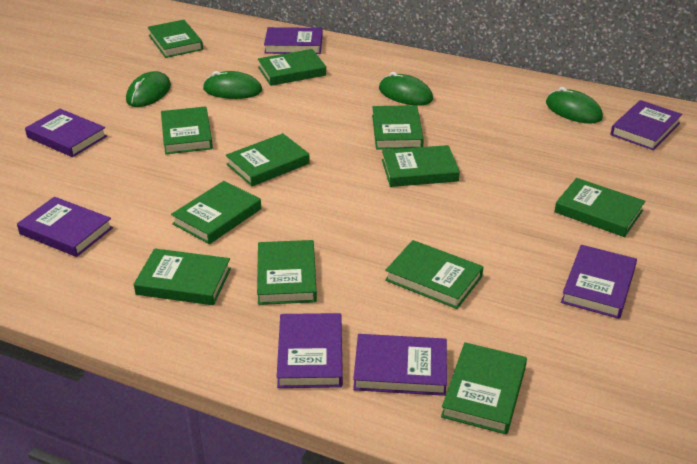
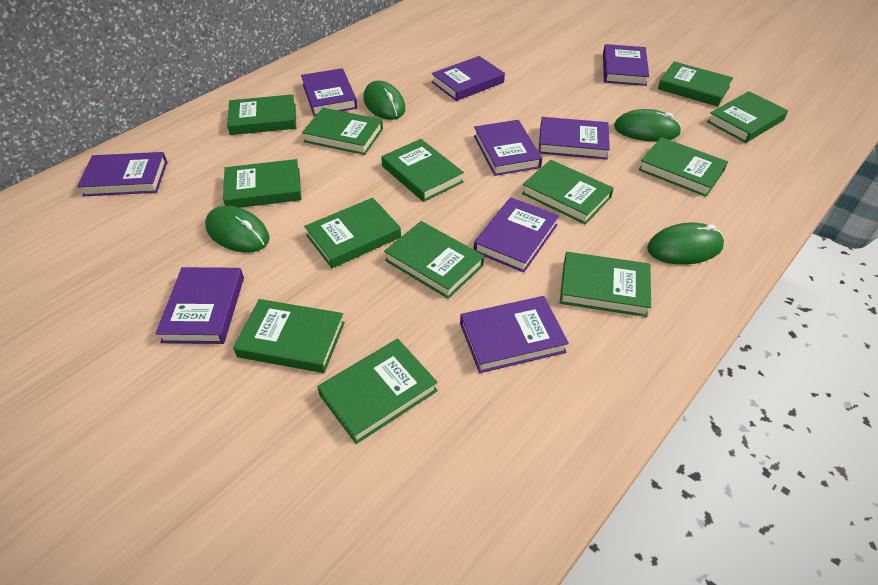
green book: 12 -> 13
purple book: 7 -> 9

